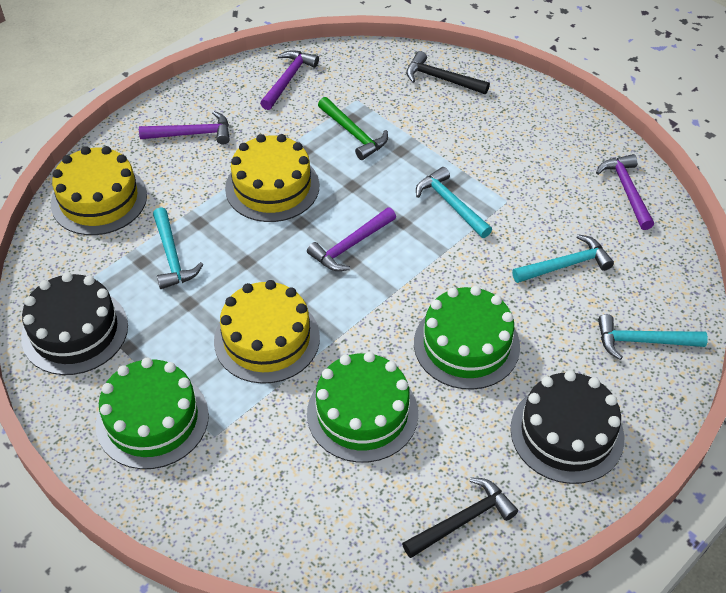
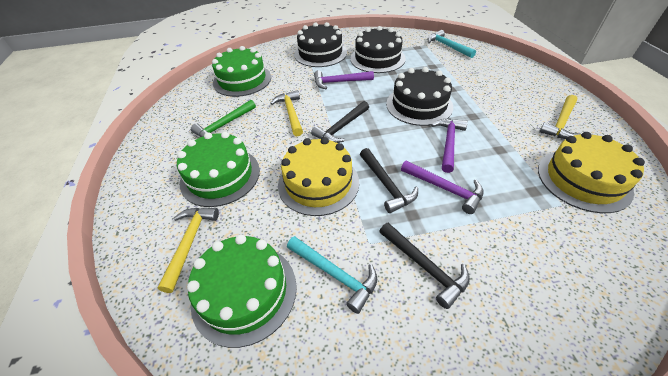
black cake: 2 -> 3
black hammer: 2 -> 3
purple hammer: 4 -> 3
turquoise hammer: 4 -> 2
yellow cake: 3 -> 2
yellow hammer: 0 -> 3

